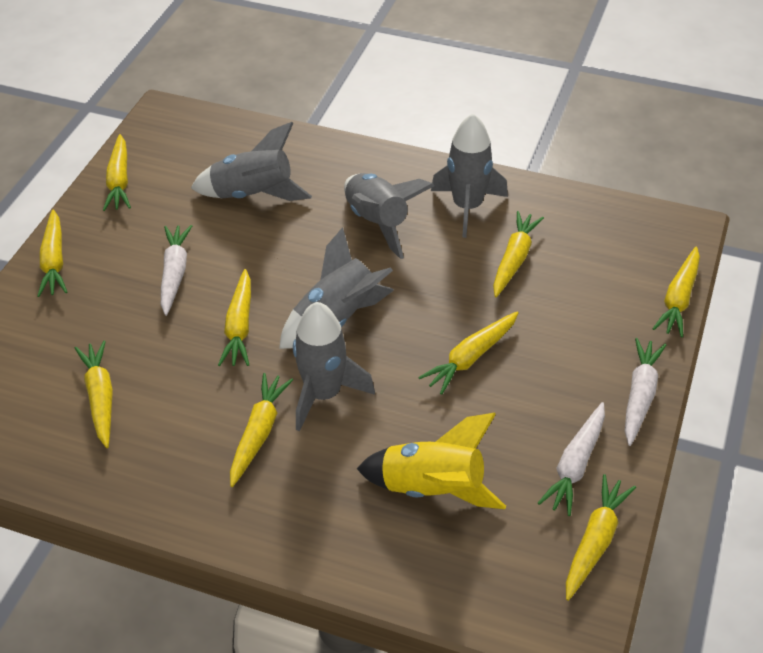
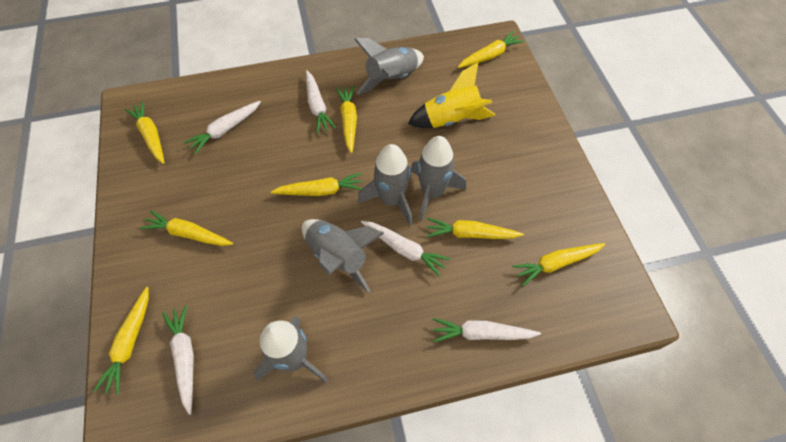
white carrot: 3 -> 5
yellow carrot: 9 -> 8

